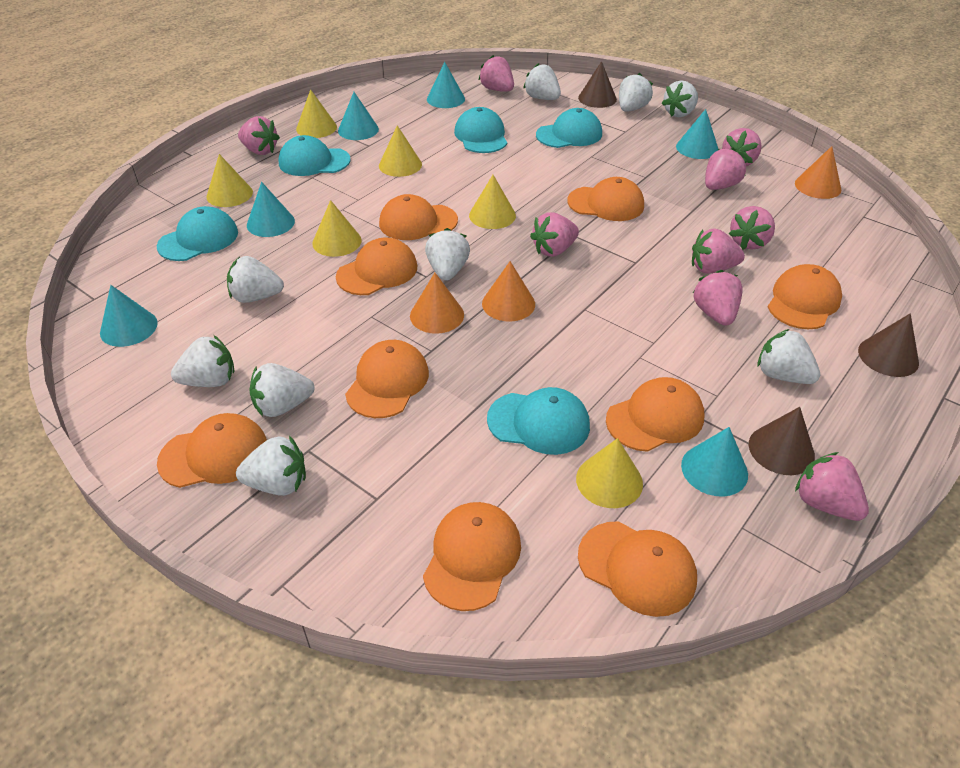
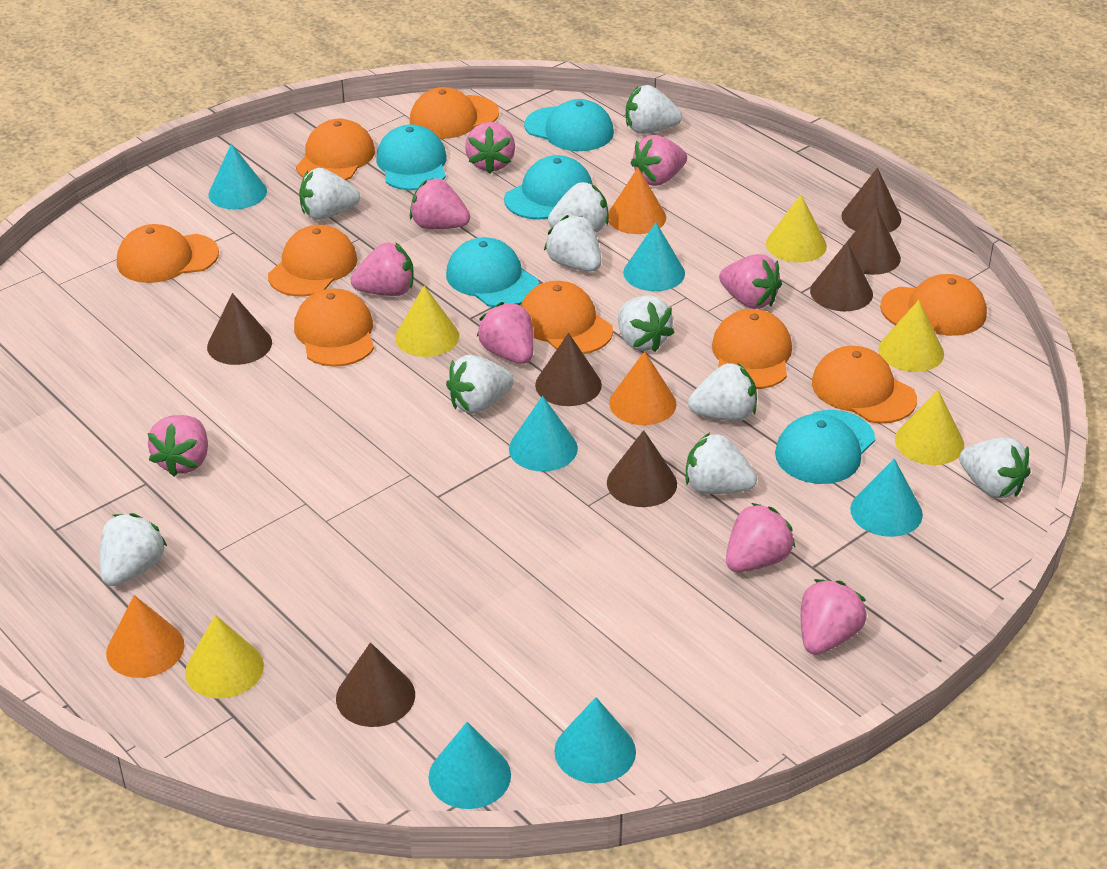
brown cone: 3 -> 7
white strawberry: 9 -> 10
yellow cone: 6 -> 5

